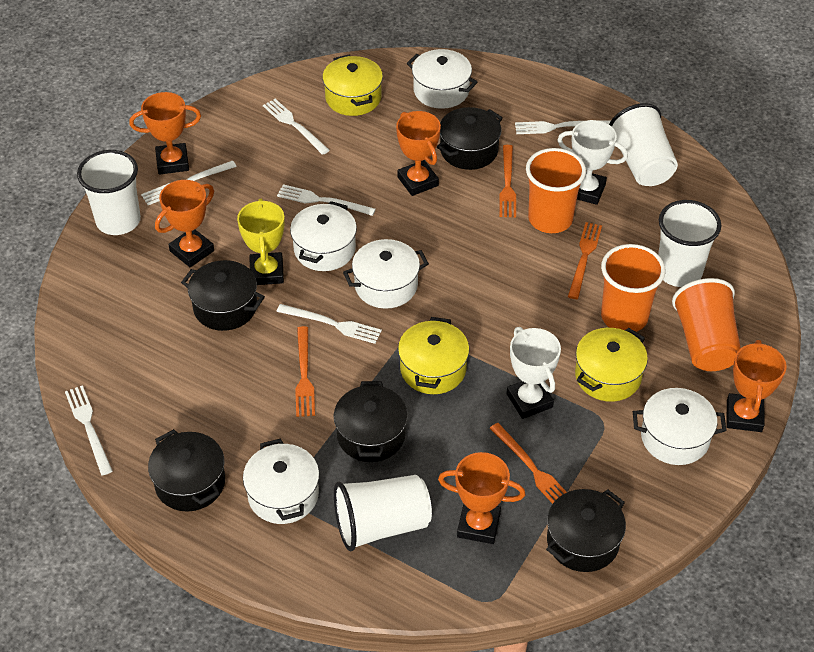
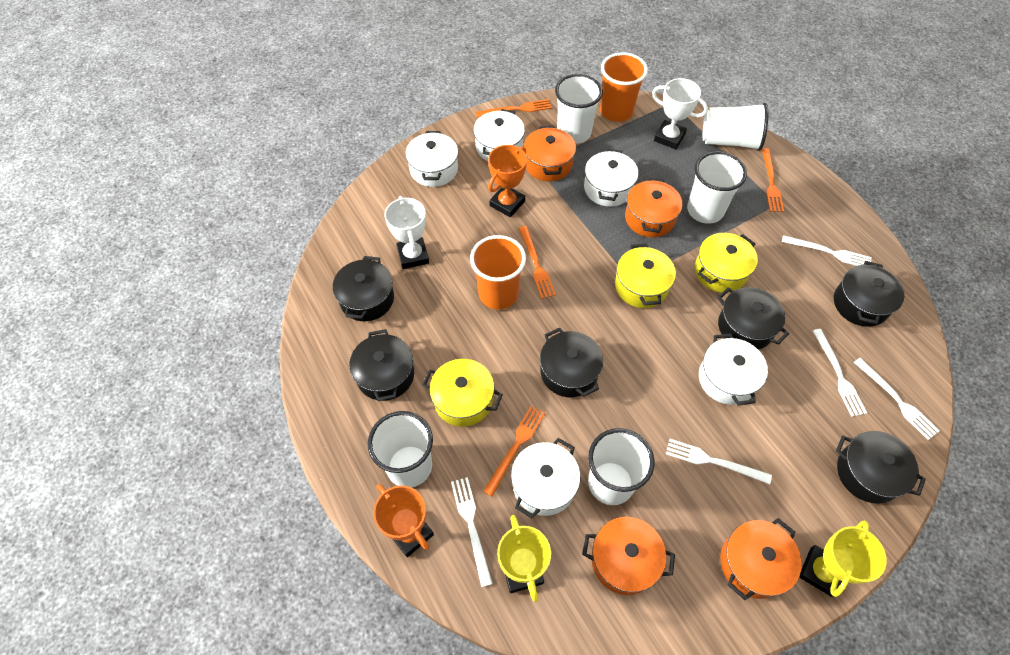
black pot: 5 -> 6
orange cup: 3 -> 2
orange pot: 0 -> 4
orange trophy: 5 -> 2
white cup: 4 -> 5
white fork: 6 -> 5
yellow trophy: 1 -> 2

